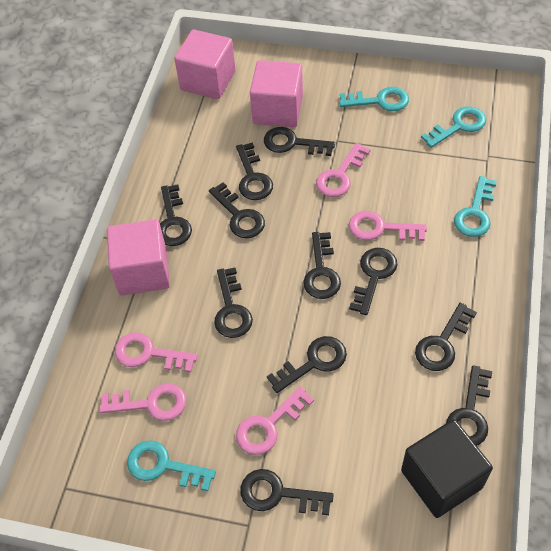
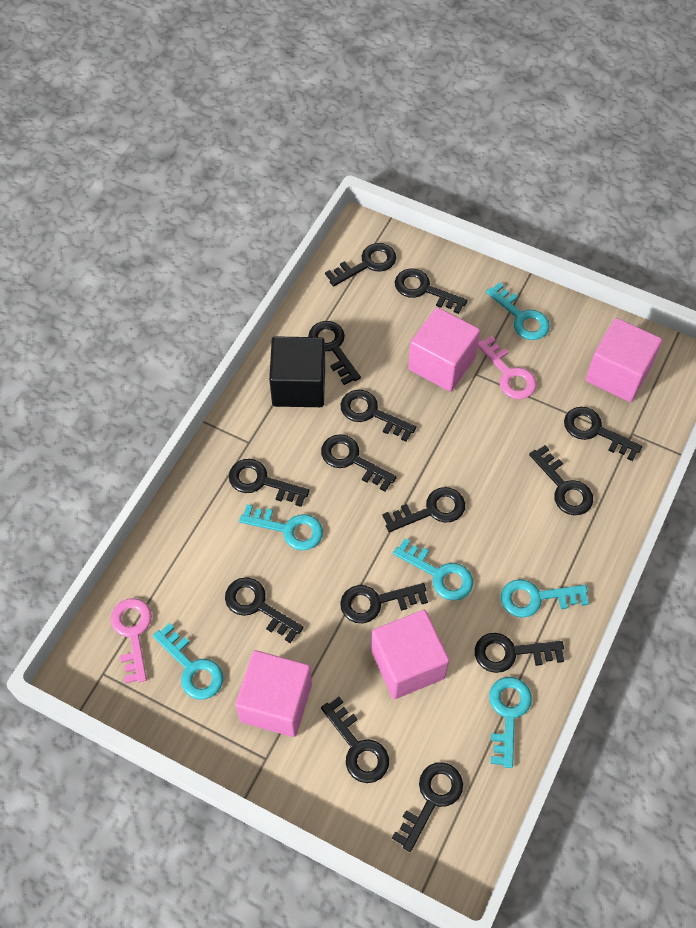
black key: 11 -> 14
pink cube: 3 -> 4
pink key: 5 -> 2
turquoise key: 4 -> 6

